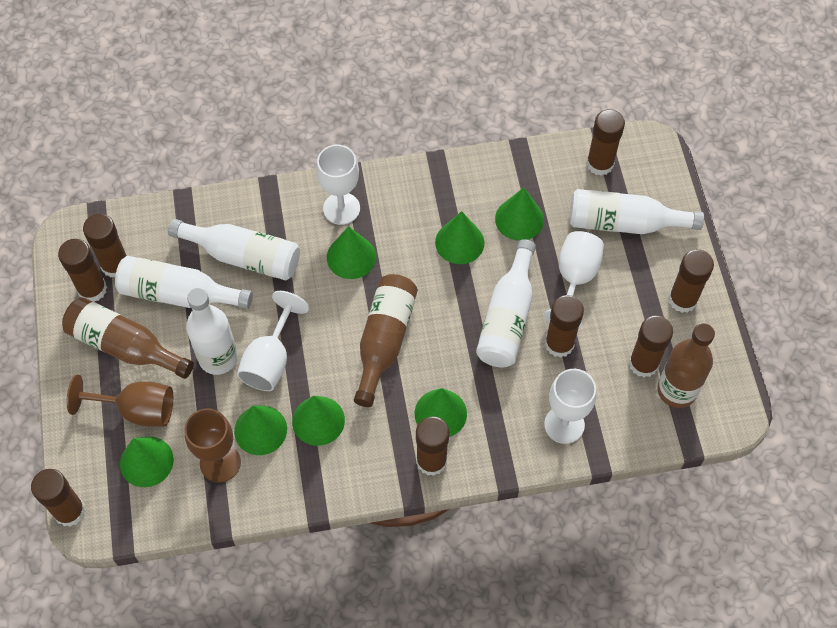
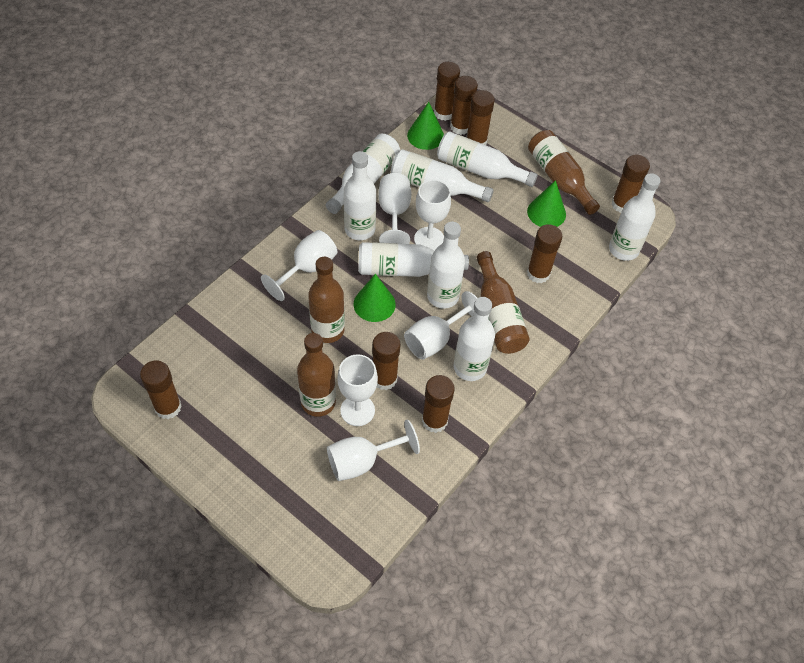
brown bottle: 3 -> 4
brown goblet: 2 -> 0
green cone: 7 -> 3
white bottle: 5 -> 8
white goblet: 4 -> 6

